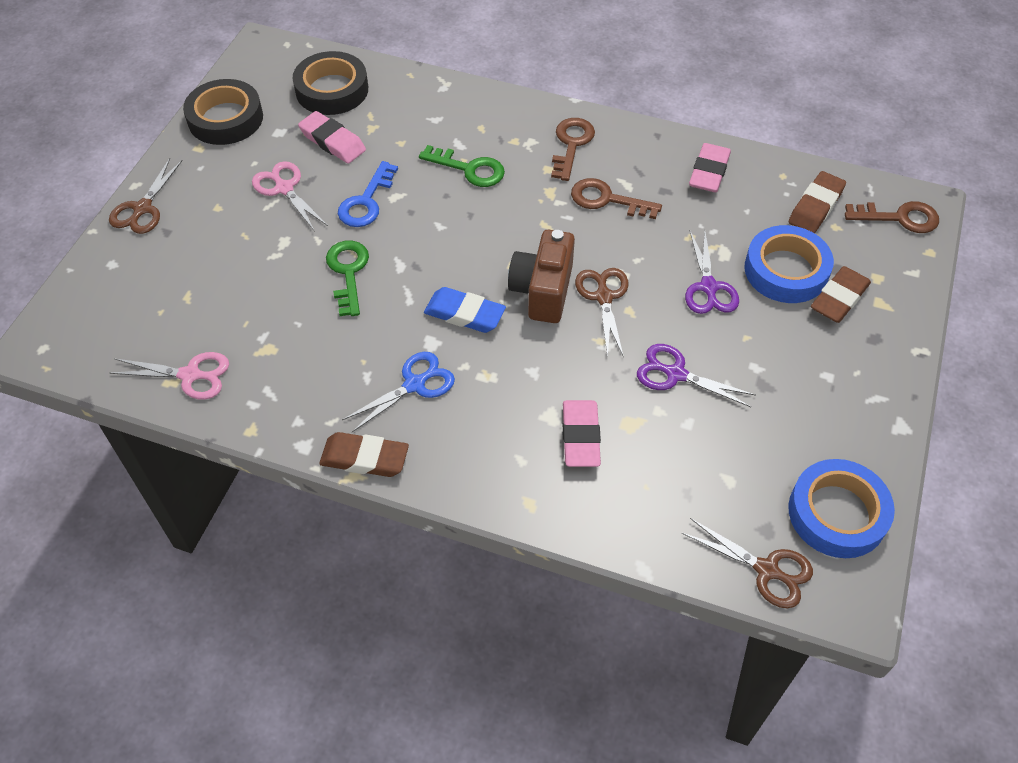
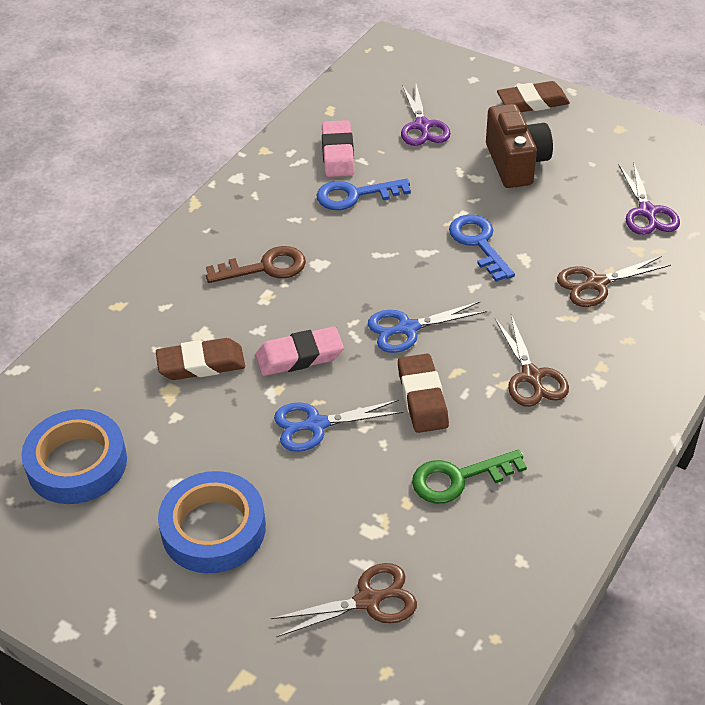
black tape: 2 -> 0
blue eraser: 1 -> 0
blue key: 1 -> 2
blue scissors: 1 -> 2
brown key: 3 -> 1
green key: 2 -> 1
pink eraser: 3 -> 2
pink scissors: 2 -> 0

